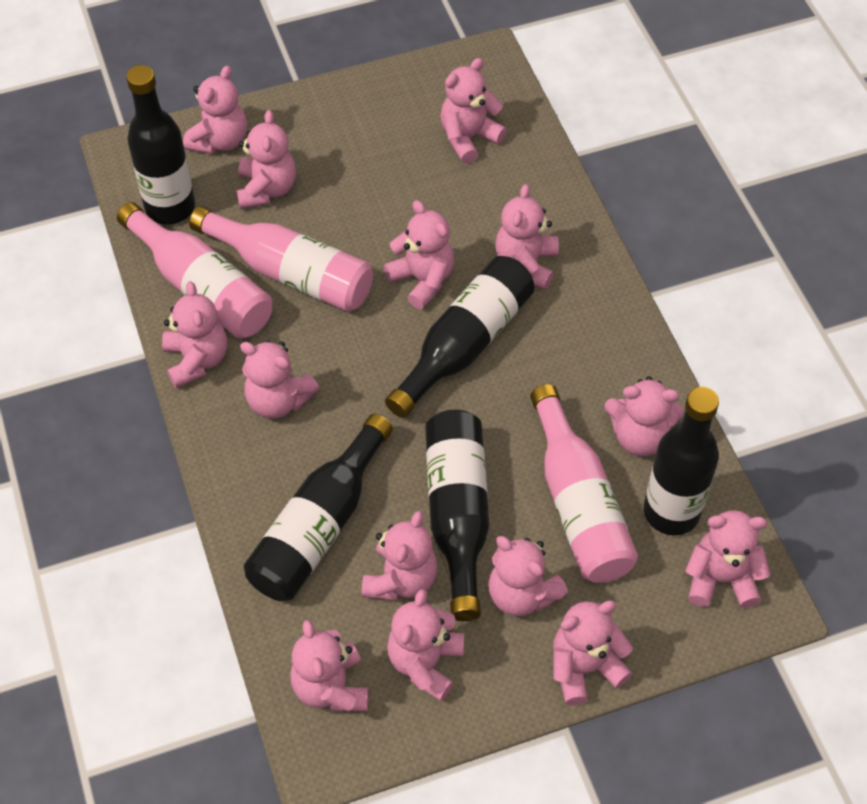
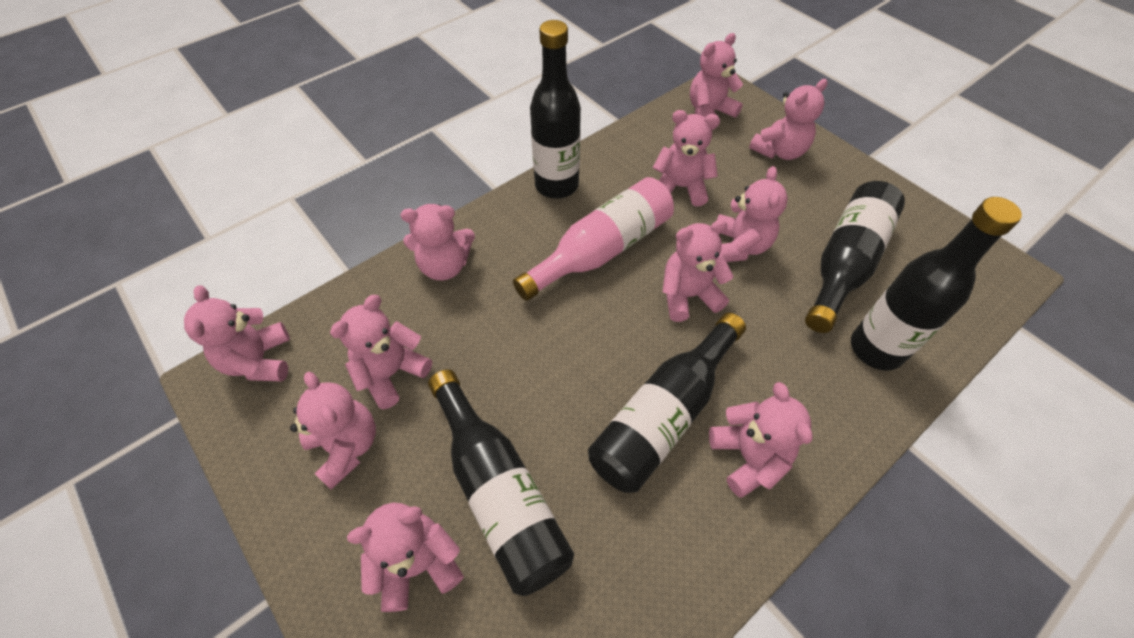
pink bottle: 3 -> 1
pink teddy bear: 14 -> 11

